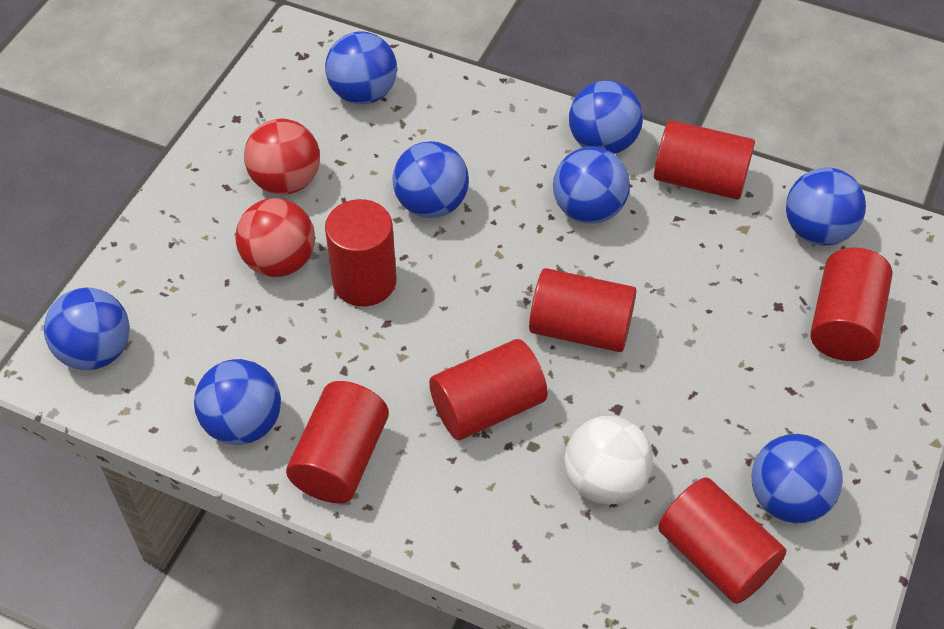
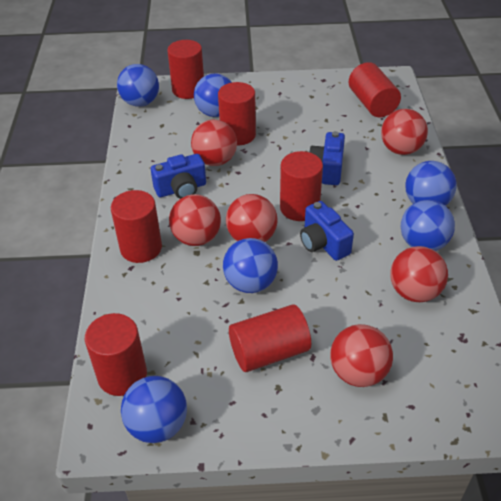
blue ball: 8 -> 6
blue camera: 0 -> 3
red ball: 2 -> 6
white ball: 1 -> 0

